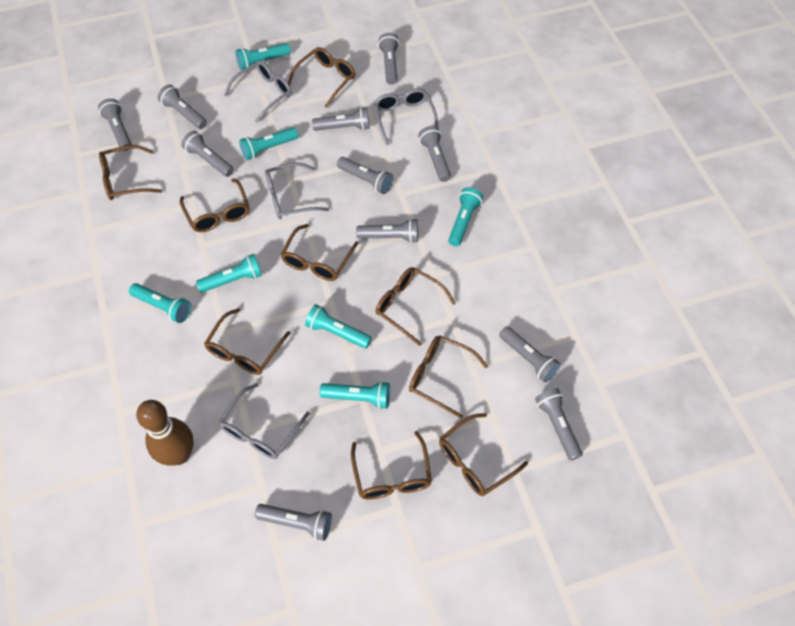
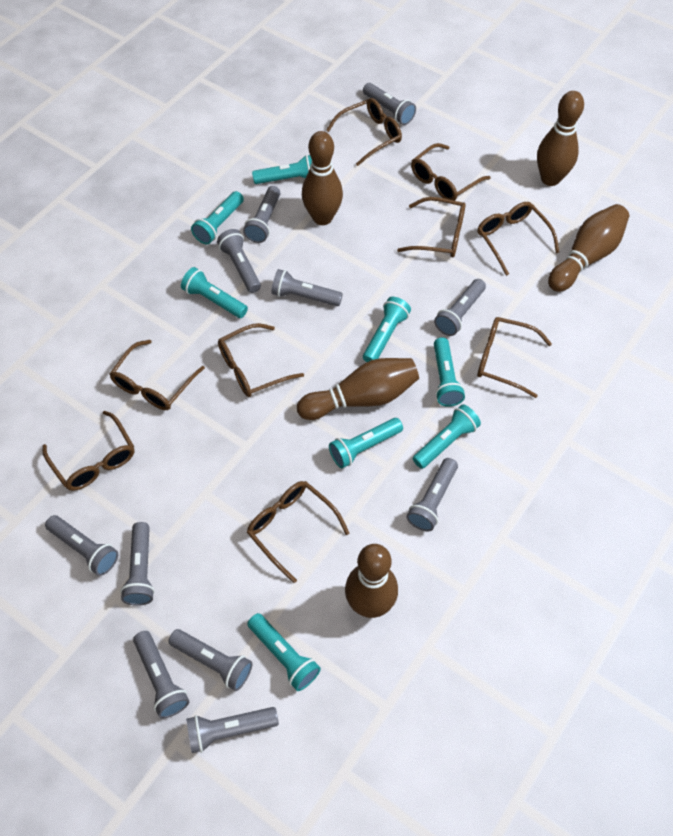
brown bowling pin: 1 -> 5
grey glasses: 4 -> 0
turquoise flashlight: 7 -> 8

